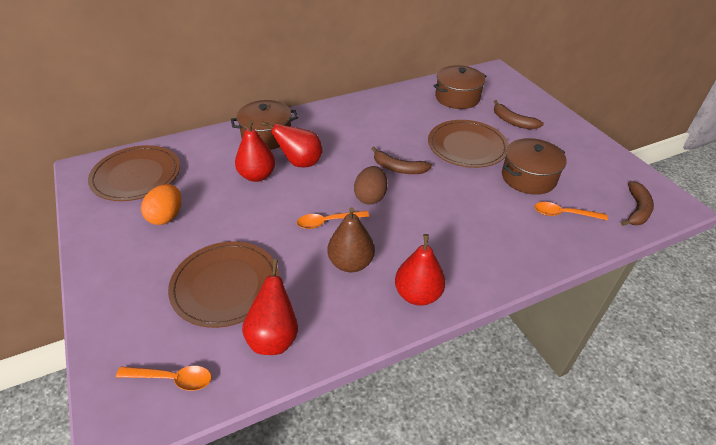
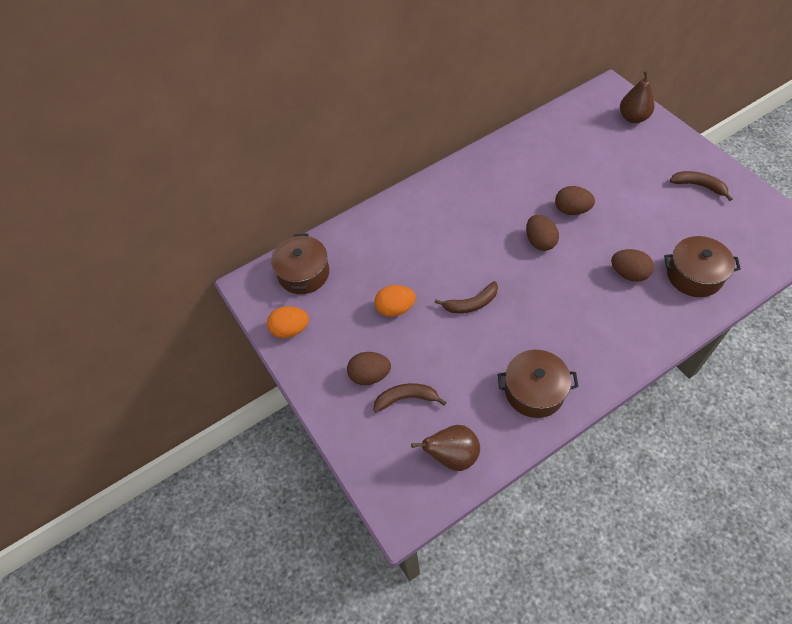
brown egg: 1 -> 4
brown pear: 1 -> 2
brown plate: 3 -> 0
orange egg: 1 -> 2
orange spoon: 3 -> 0
red pear: 4 -> 0

